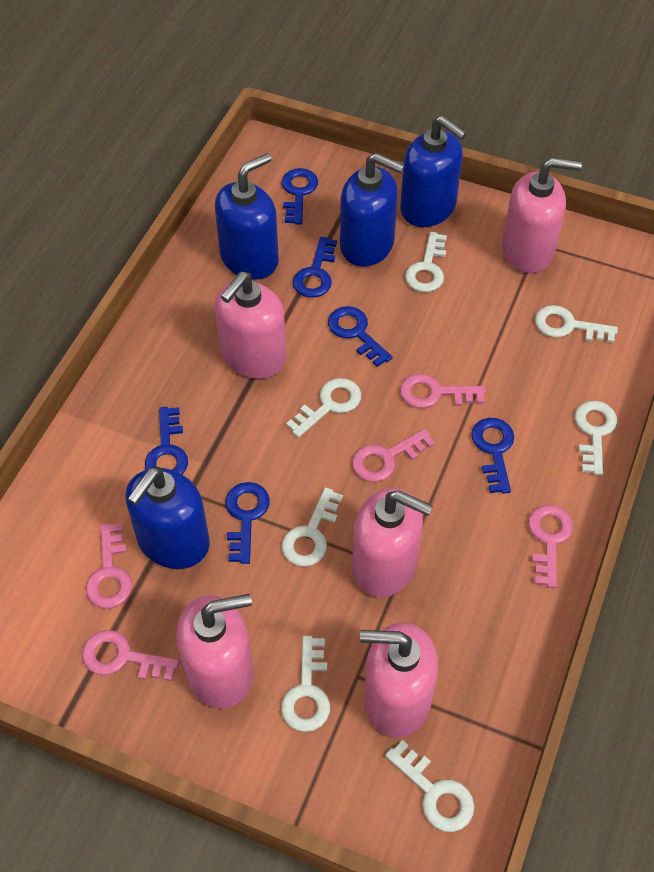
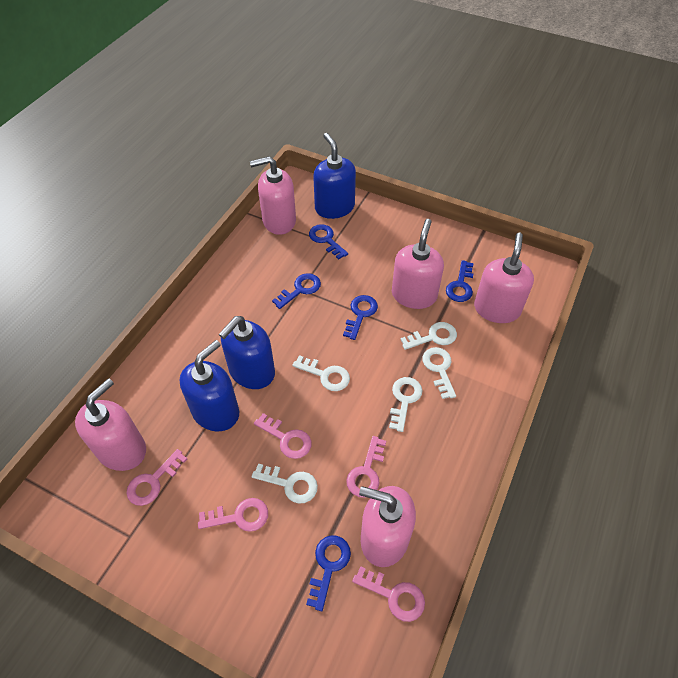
blue key: 6 -> 5
blue soap dispenser: 4 -> 3
white key: 7 -> 5

